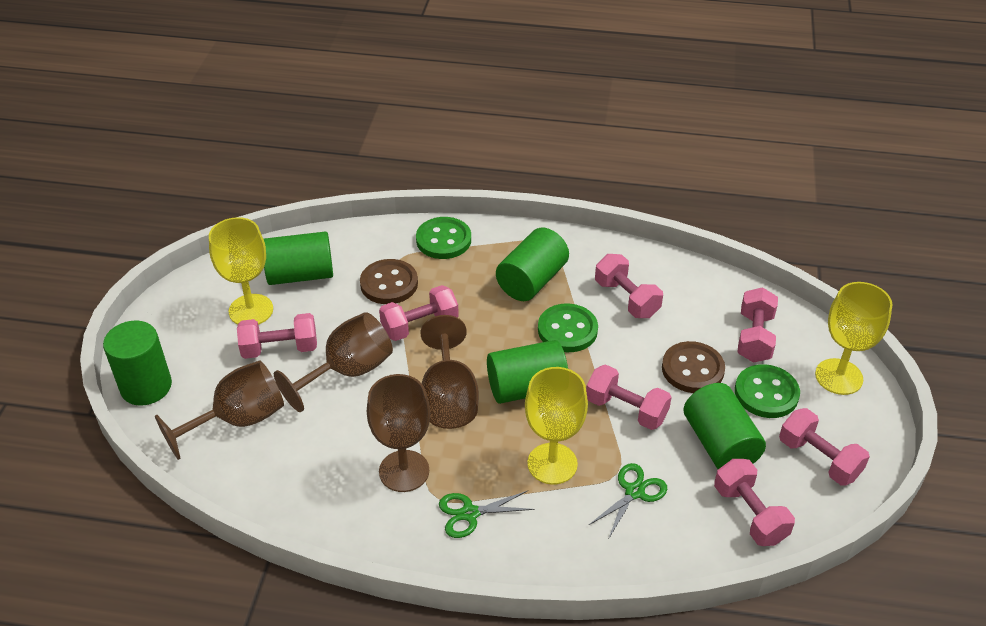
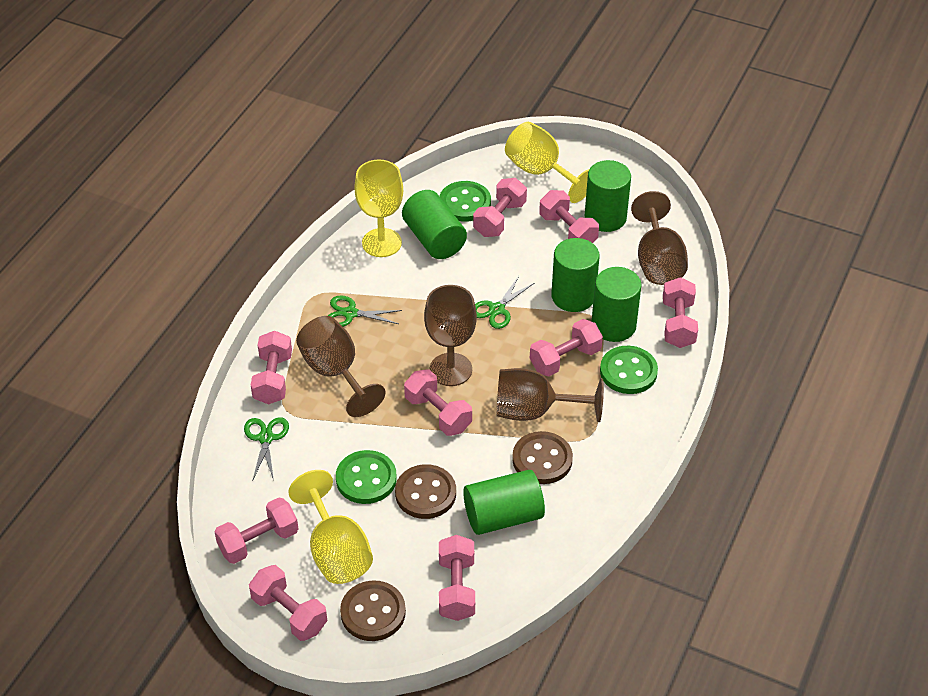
brown button: 2 -> 3
green scissors: 2 -> 3
pink dumbbell: 7 -> 9

